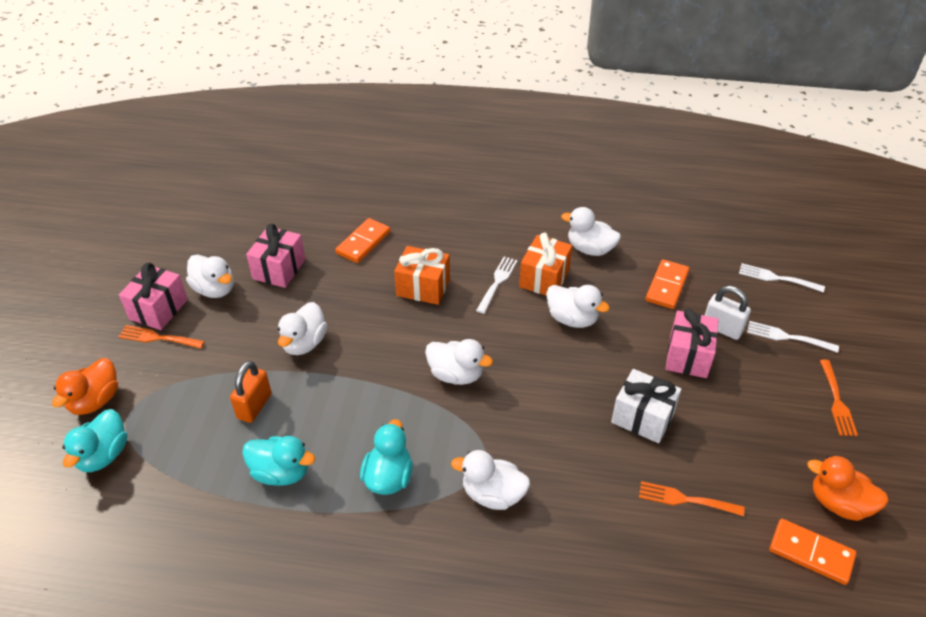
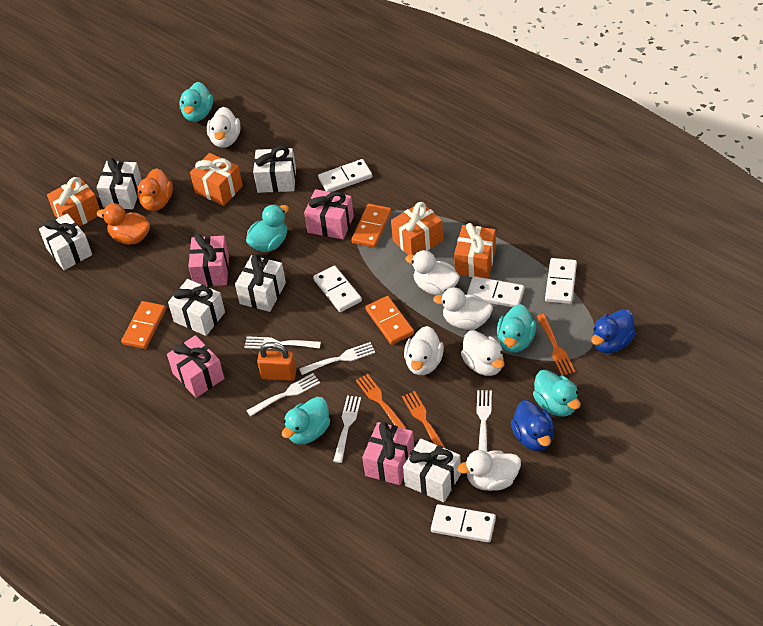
blue duck: 0 -> 2
orange gift: 2 -> 4
pink gift: 3 -> 4
turquoise duck: 3 -> 5
white domino: 0 -> 5
white fork: 3 -> 5
white gift: 1 -> 6
white padlock: 1 -> 0

